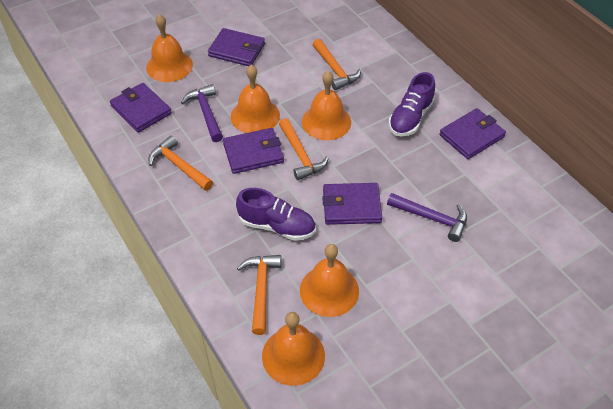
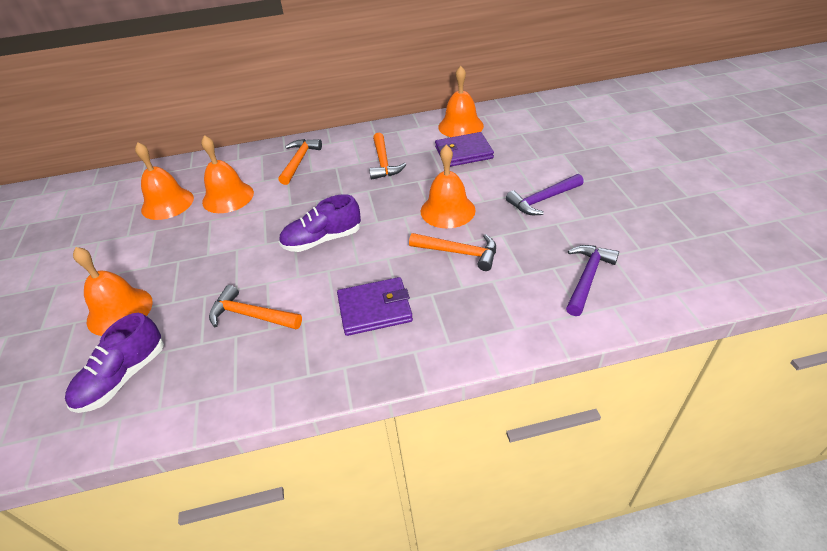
purple wallet: 5 -> 2

